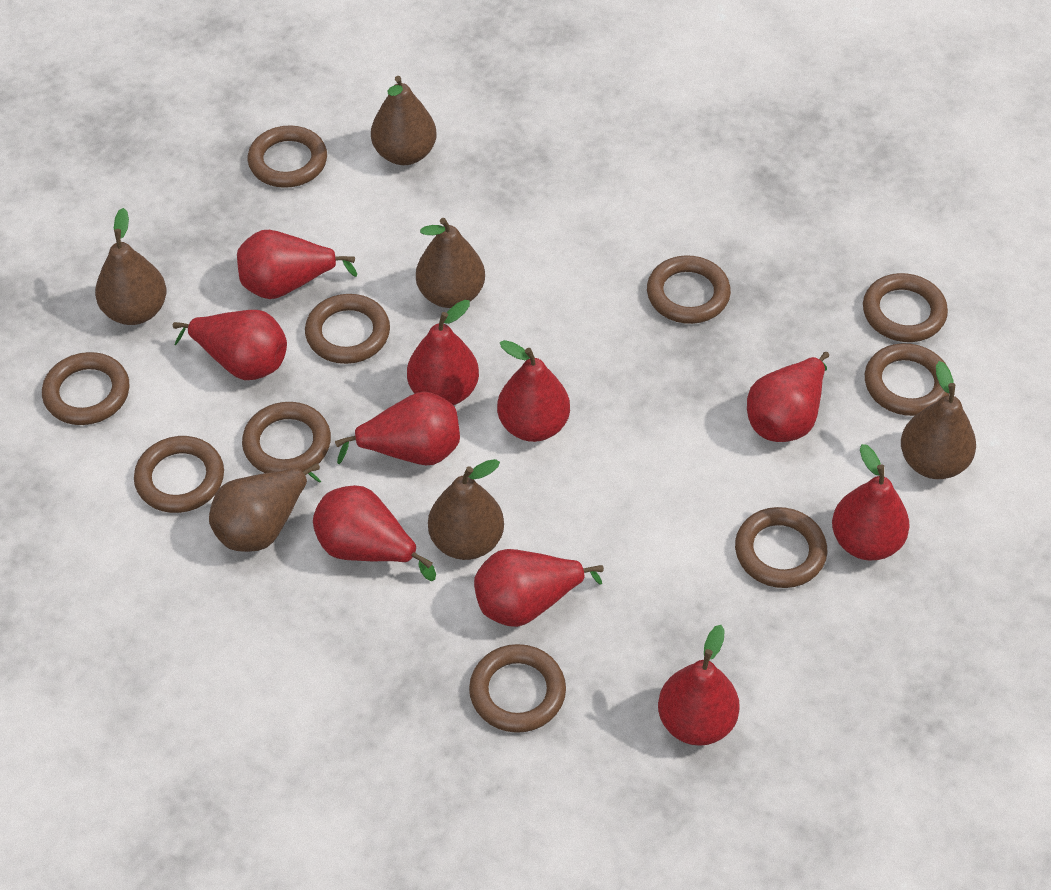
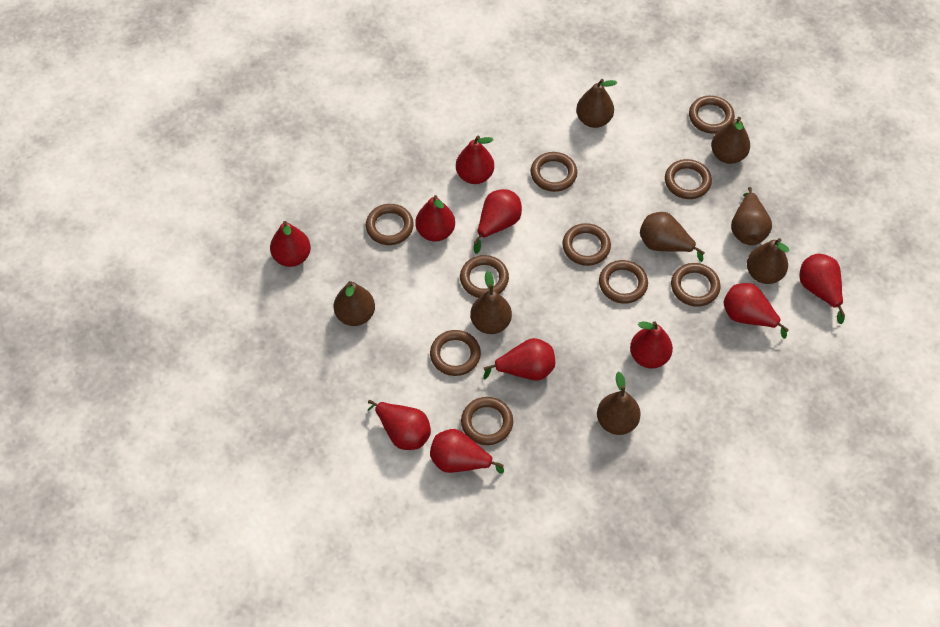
brown pear: 6 -> 8

